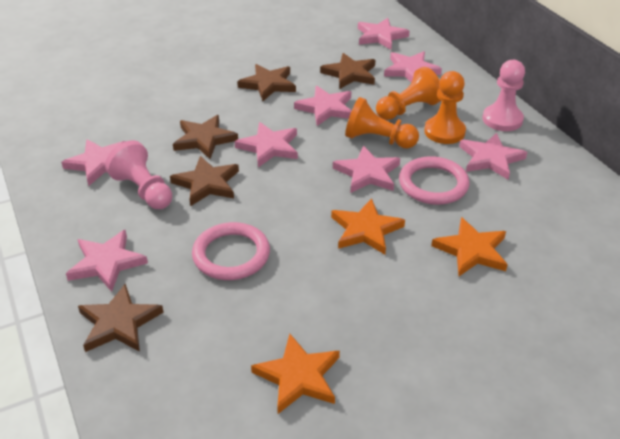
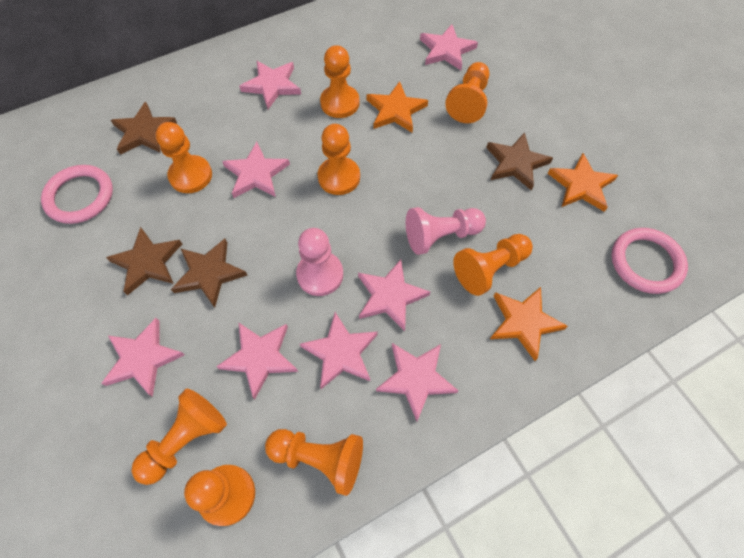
brown star: 5 -> 4
orange pawn: 3 -> 8

